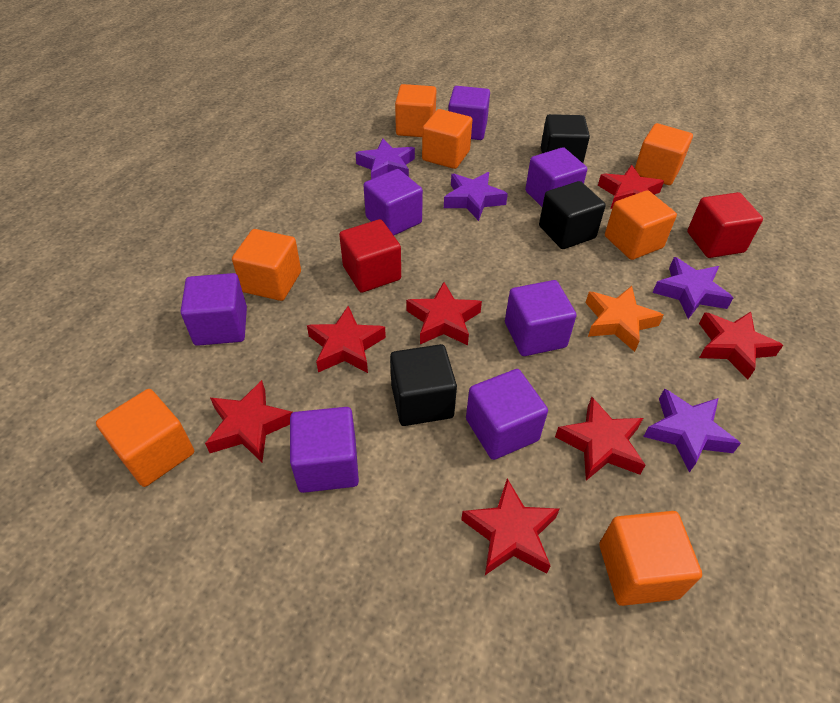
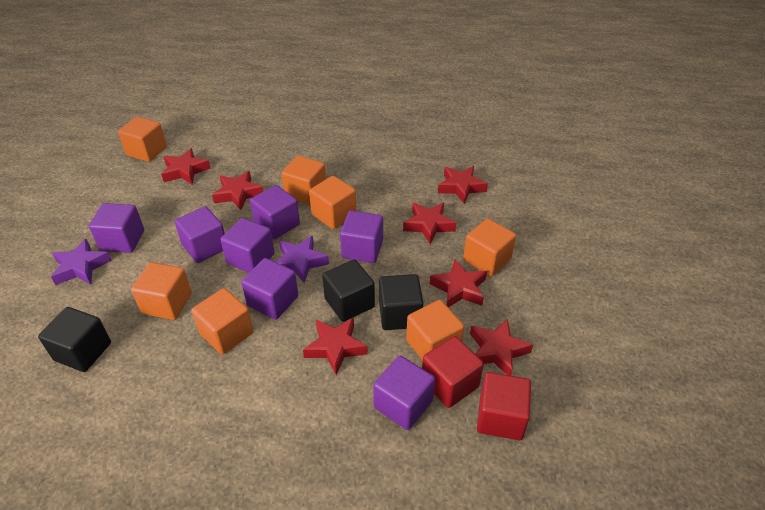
orange star: 1 -> 0
purple star: 4 -> 2

